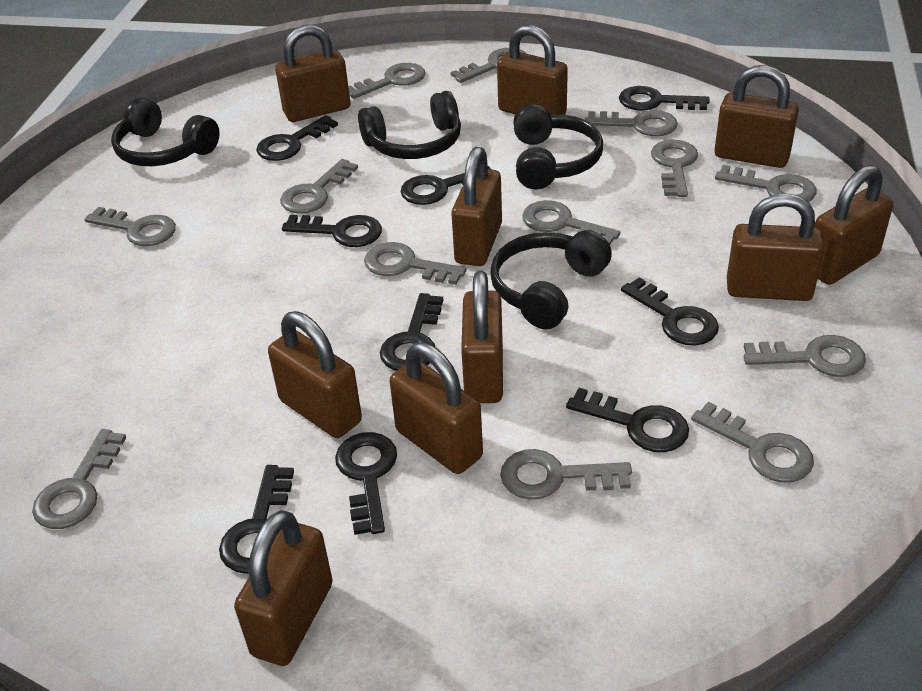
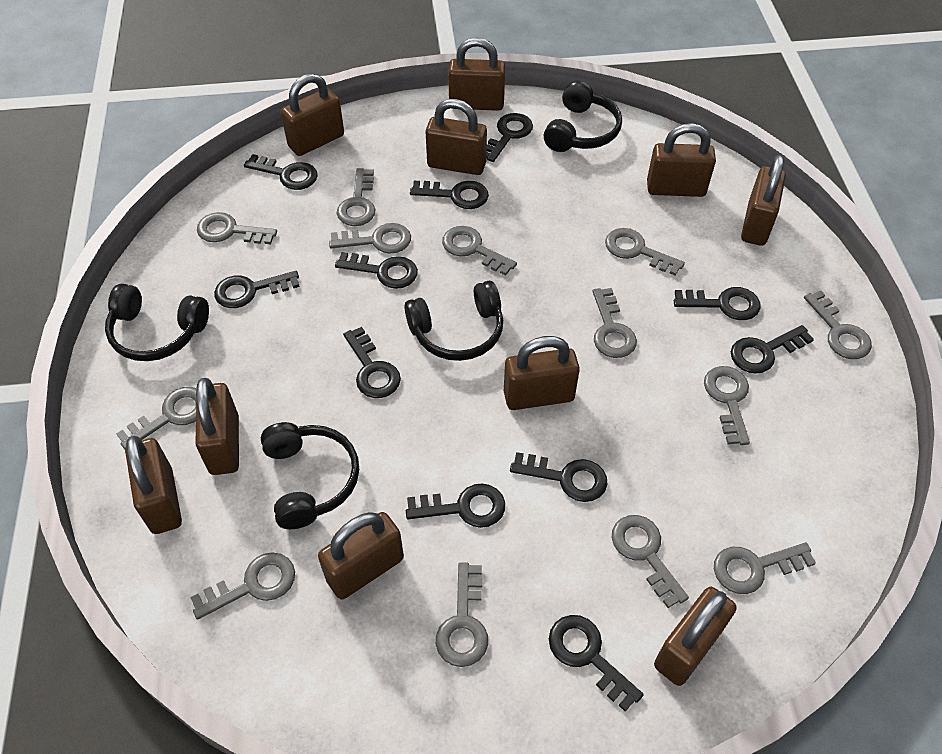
black key: 9 -> 11

